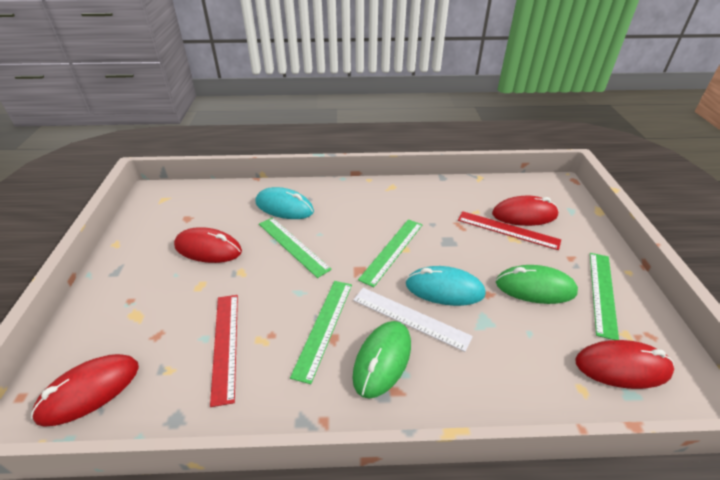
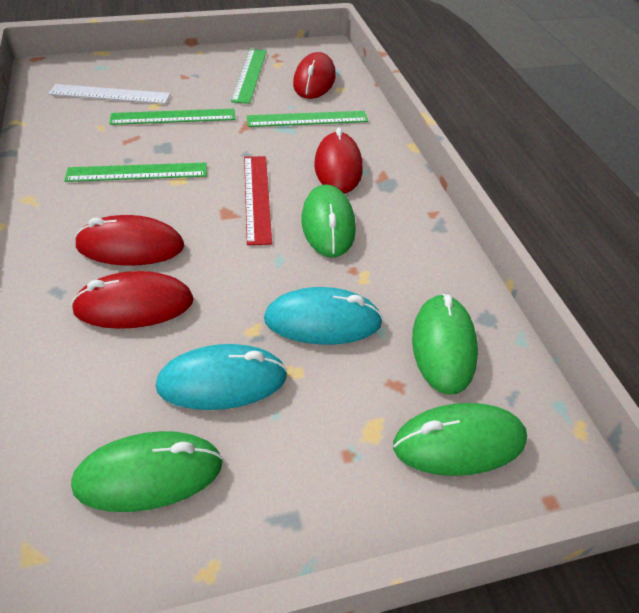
green mouse: 2 -> 4
red ruler: 2 -> 1

